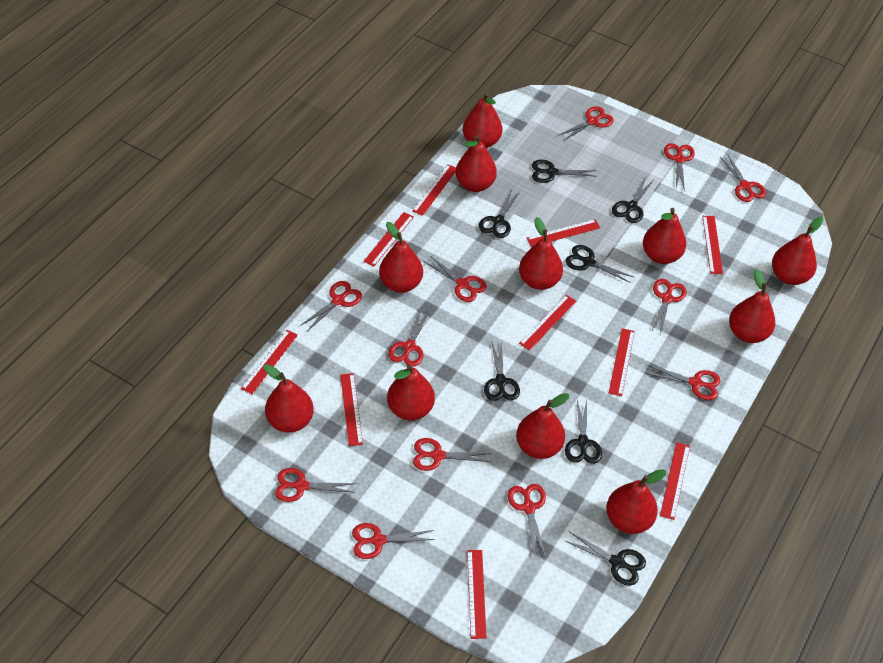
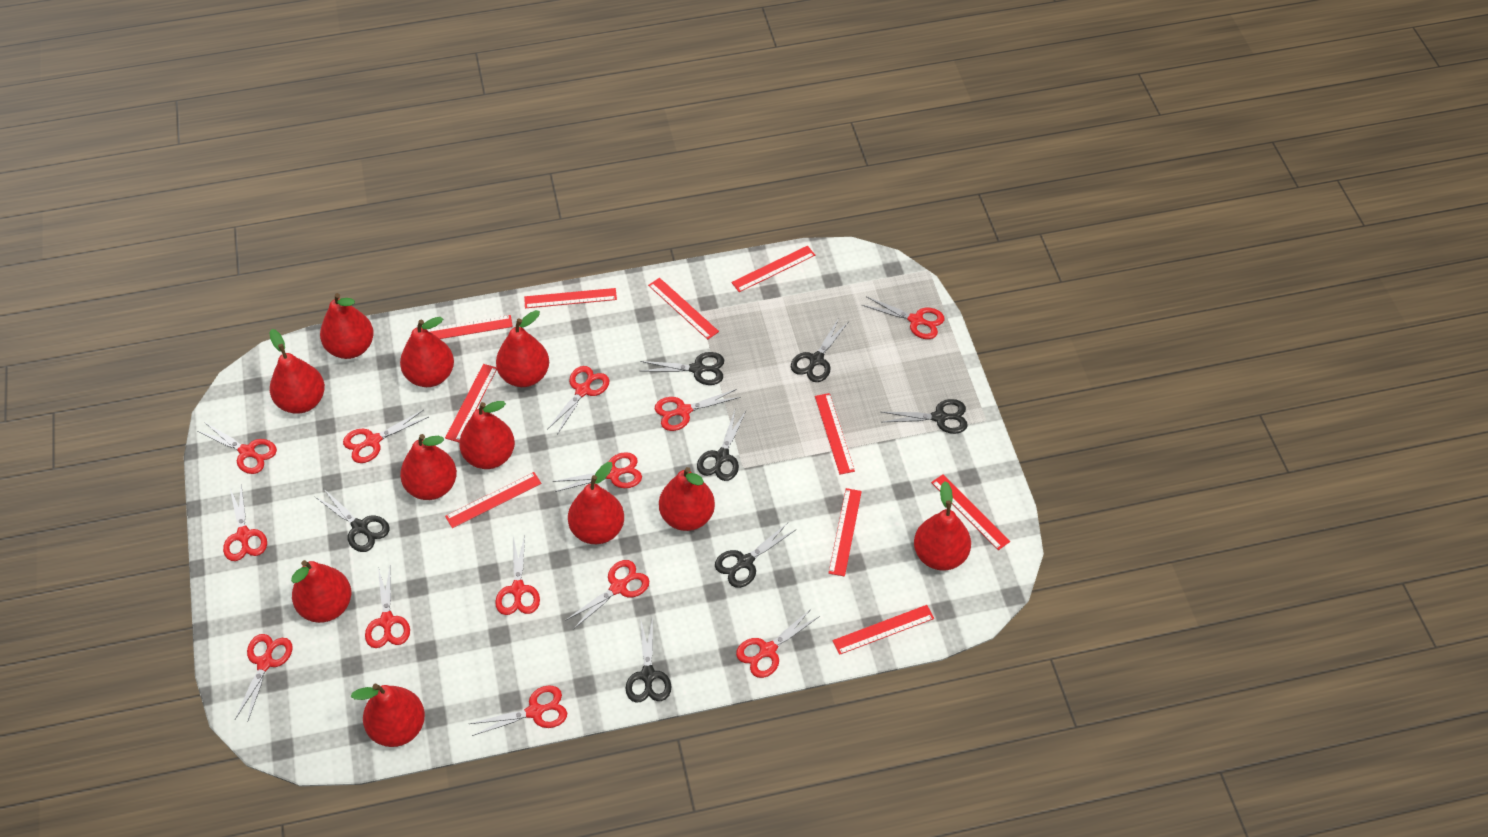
red scissors: 12 -> 13

